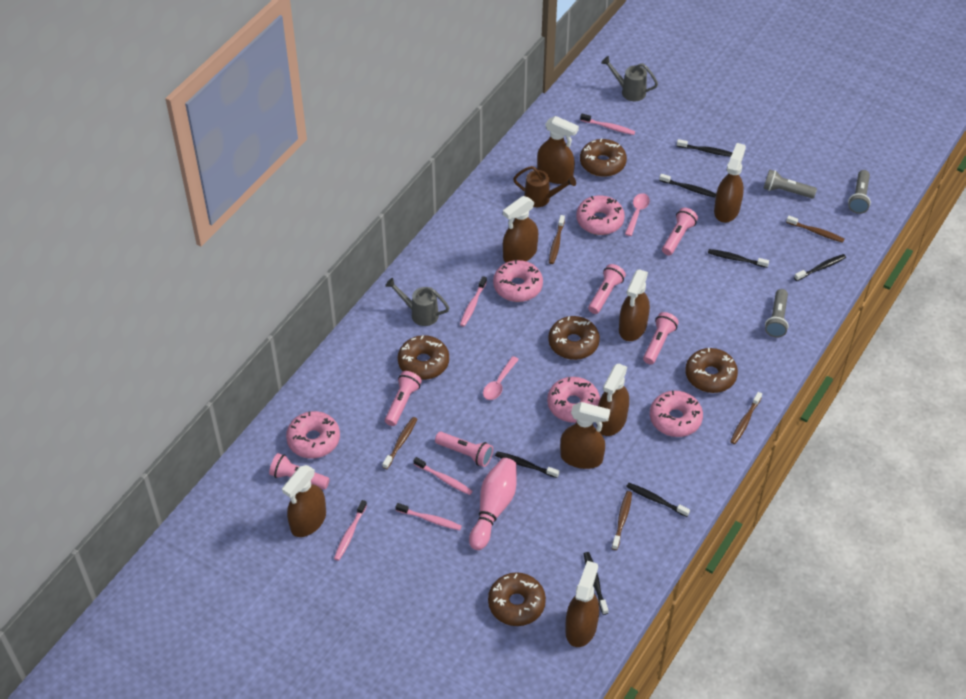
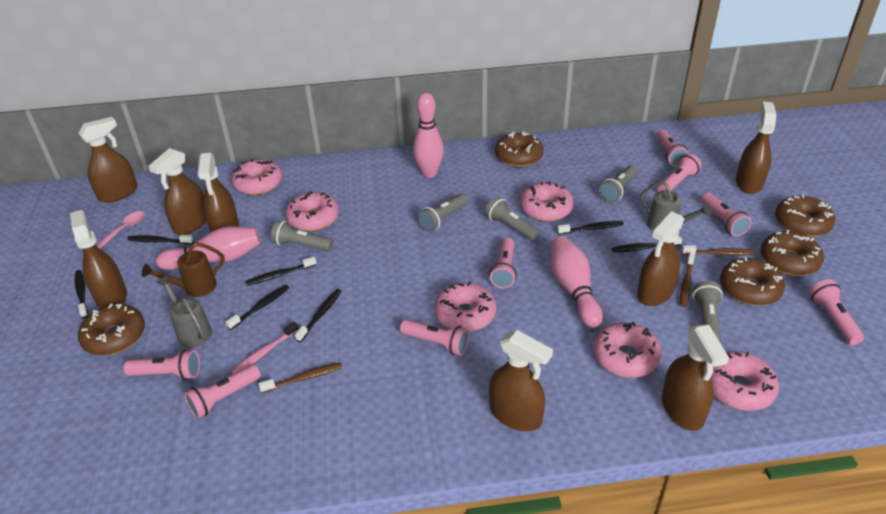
brown toothbrush: 5 -> 3
grey flashlight: 3 -> 5
pink bowling pin: 1 -> 3
pink donut: 5 -> 6
pink flashlight: 6 -> 8
pink spoon: 2 -> 1
pink toothbrush: 5 -> 1

